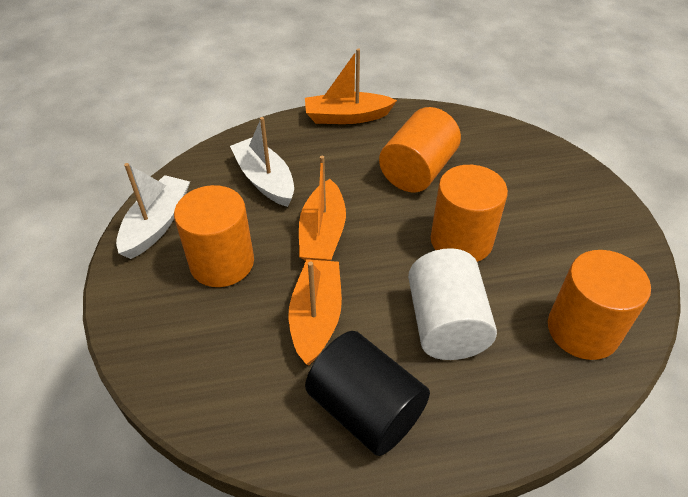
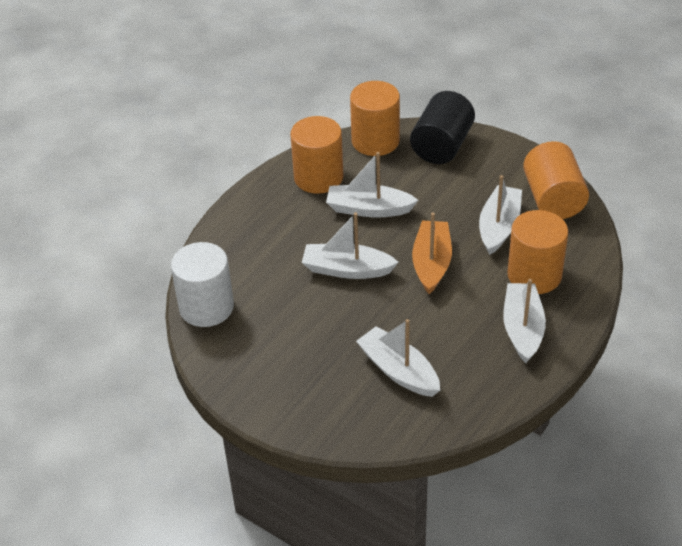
orange boat: 3 -> 1
white boat: 2 -> 5

